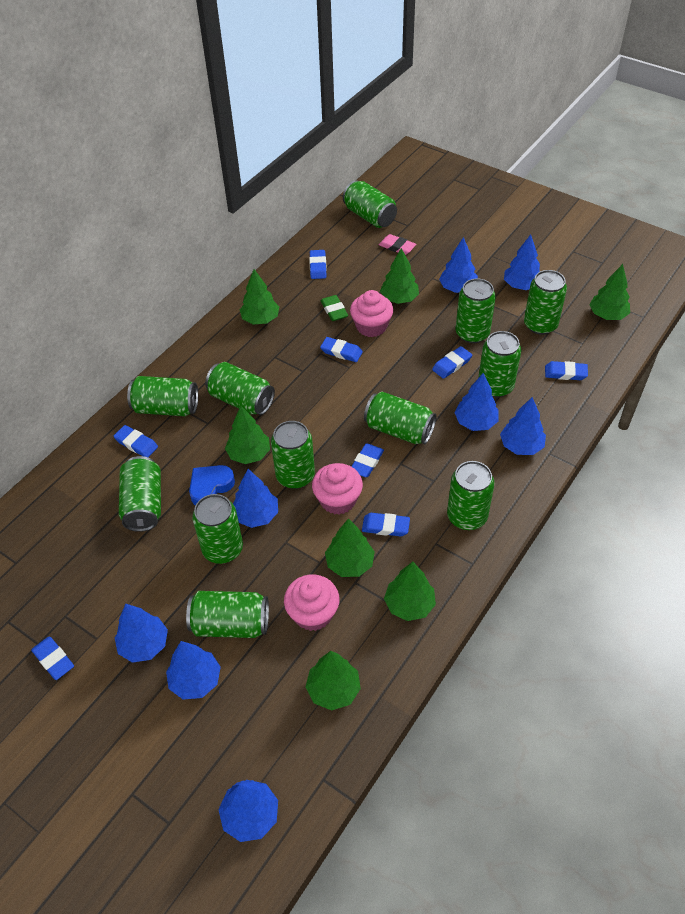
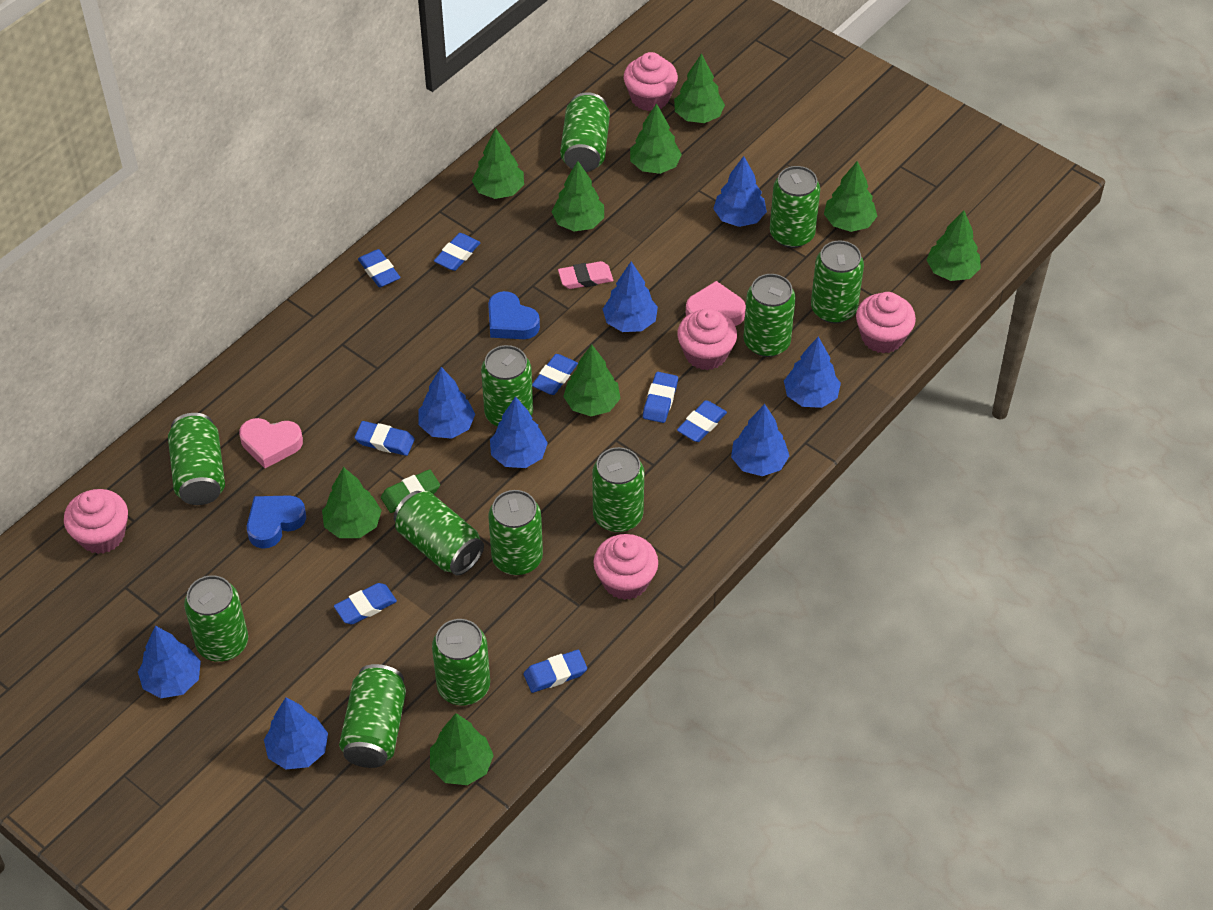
blue heart: 1 -> 2
green tree: 7 -> 9
pink cupcake: 3 -> 5
pink heart: 0 -> 2

